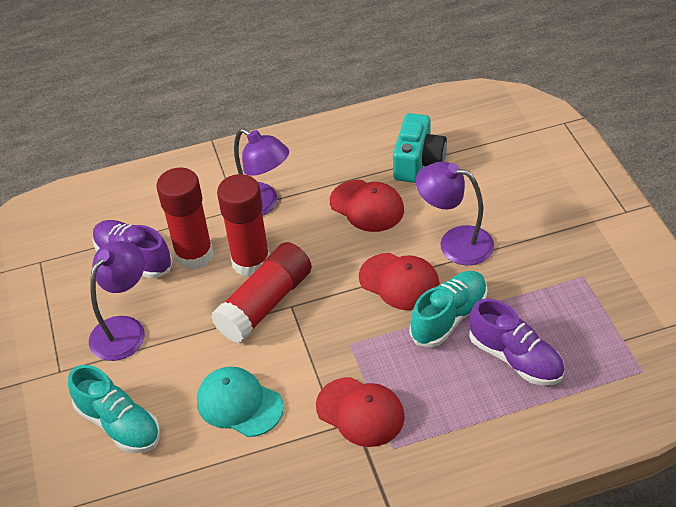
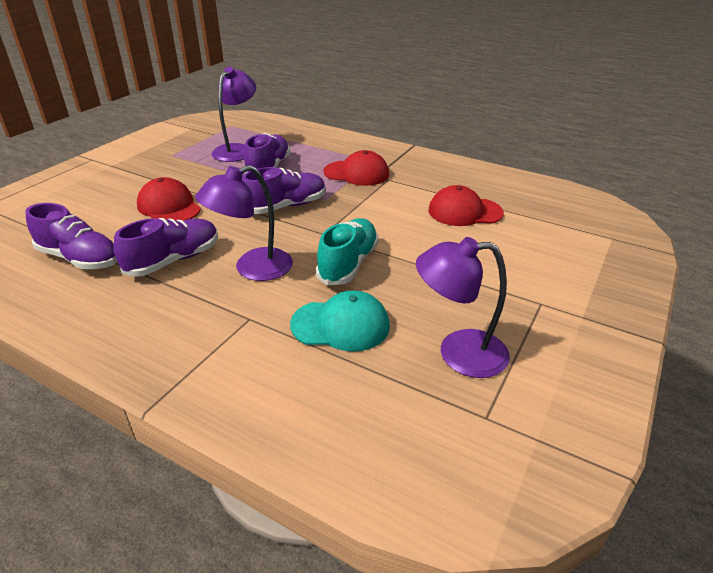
purple shoe: 2 -> 4
red glue stick: 3 -> 0
turquoise camera: 1 -> 0
turquoise shoe: 2 -> 1

